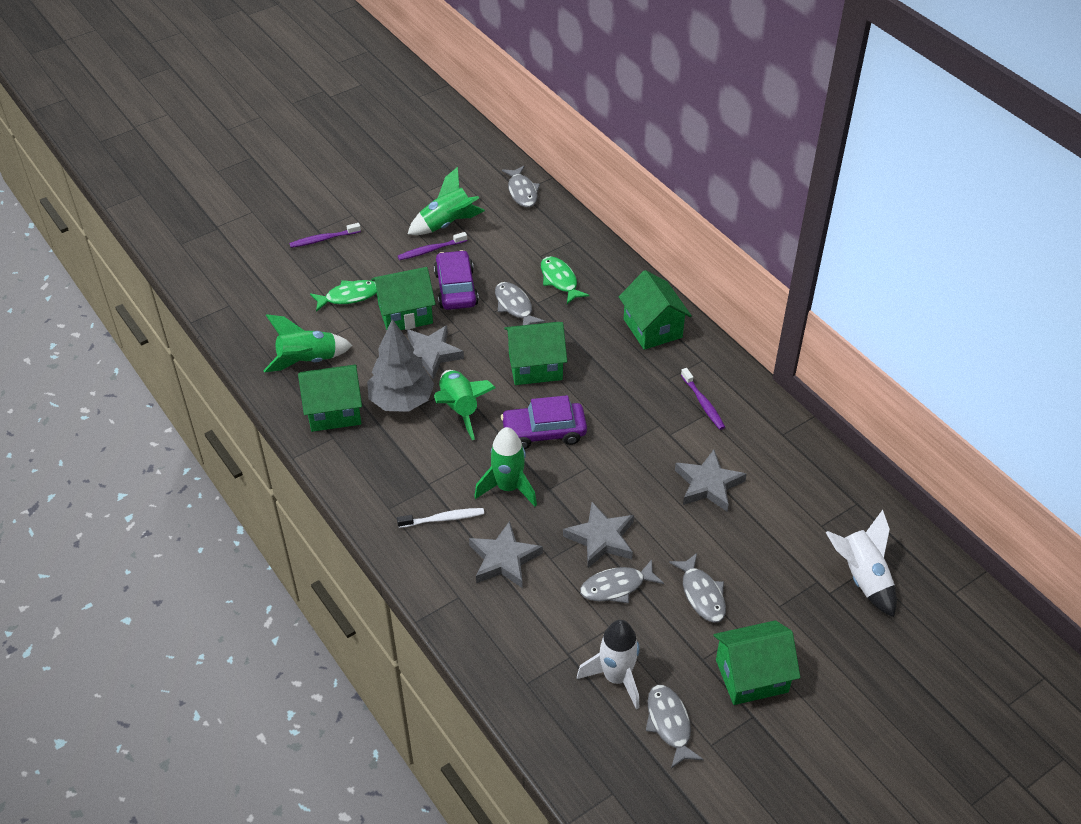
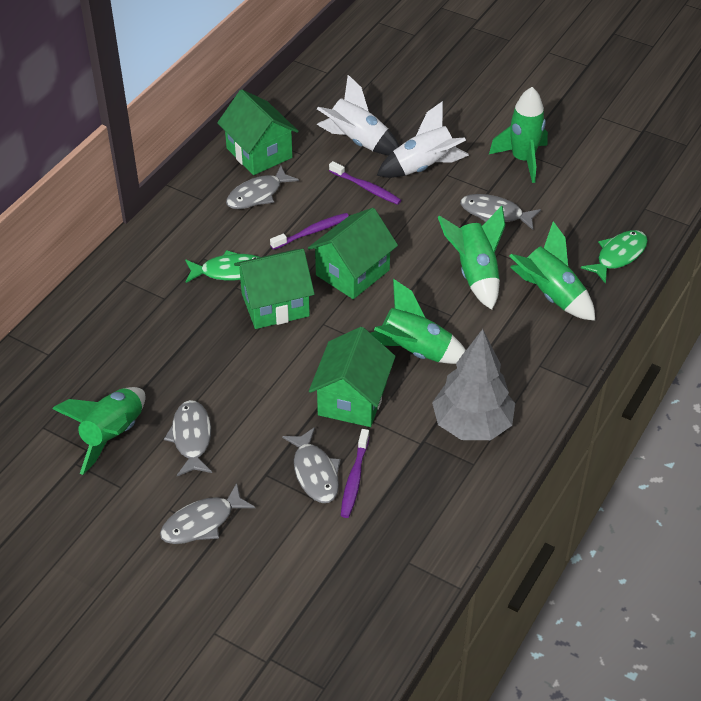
green house: 5 -> 4
green rocket: 4 -> 5
grey star: 4 -> 0
purple car: 2 -> 0
white toothbrush: 1 -> 0

